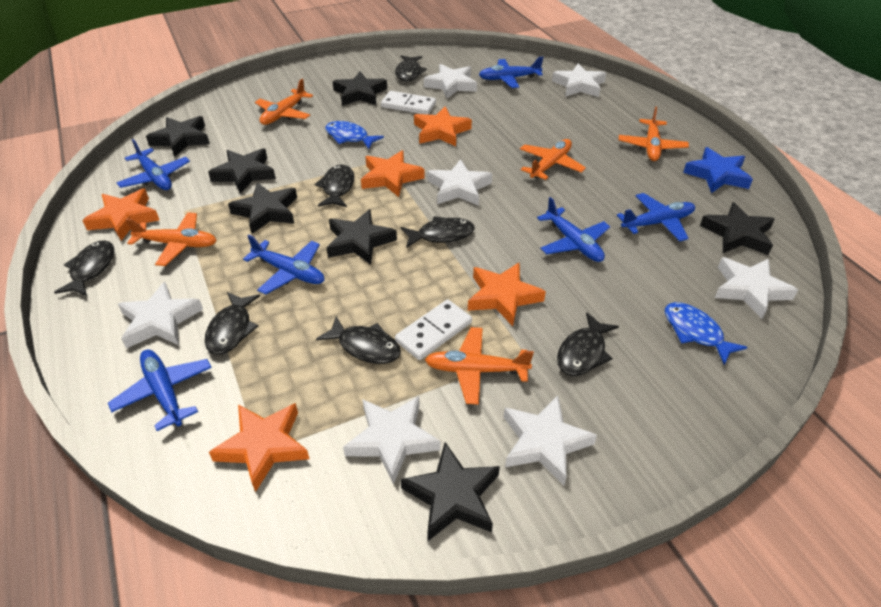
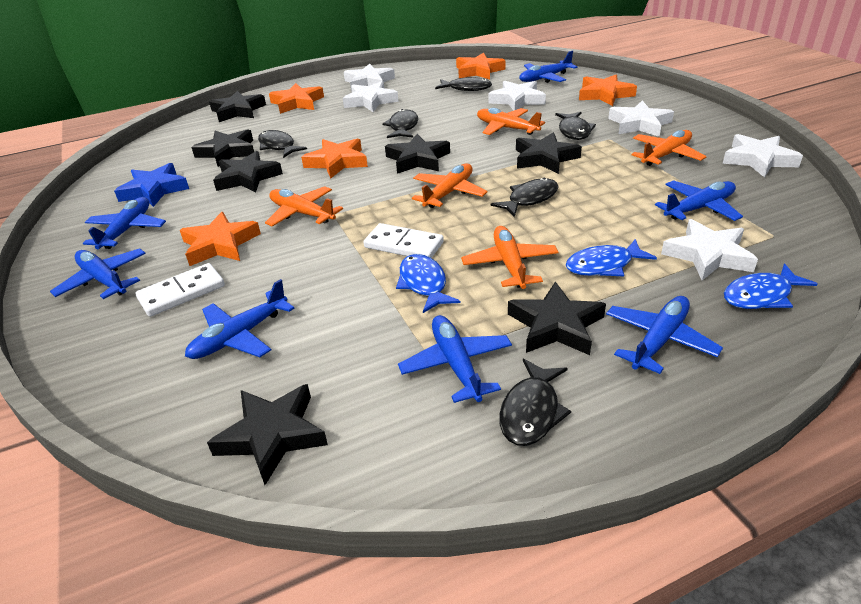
black fish: 7 -> 6
blue fish: 2 -> 3
blue plane: 6 -> 7
white star: 7 -> 6

